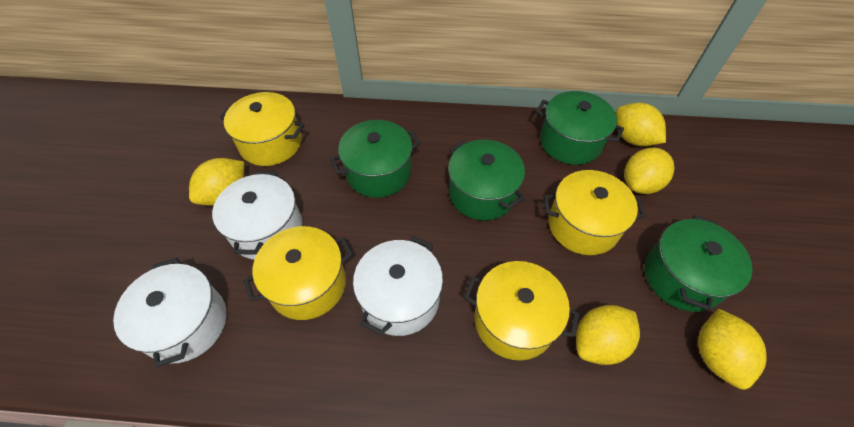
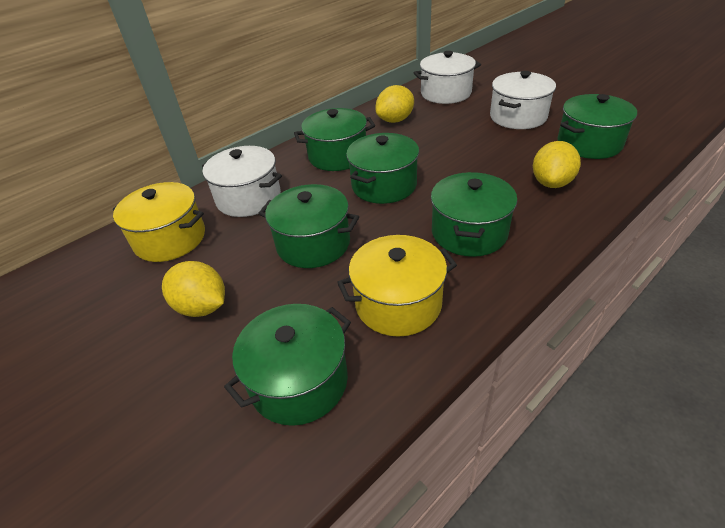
green pot: 4 -> 6
yellow lemon: 5 -> 3
yellow pot: 4 -> 2

